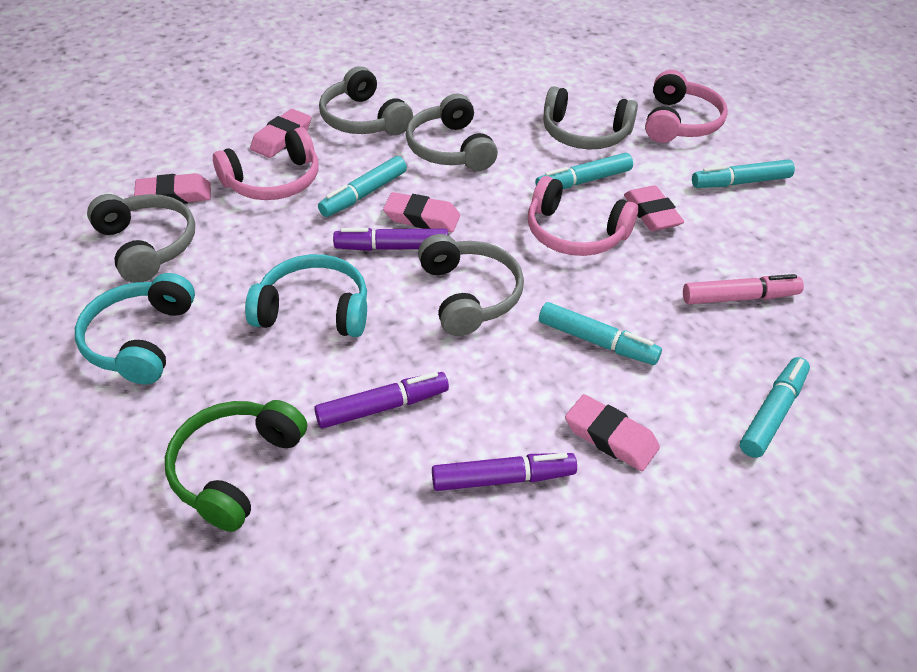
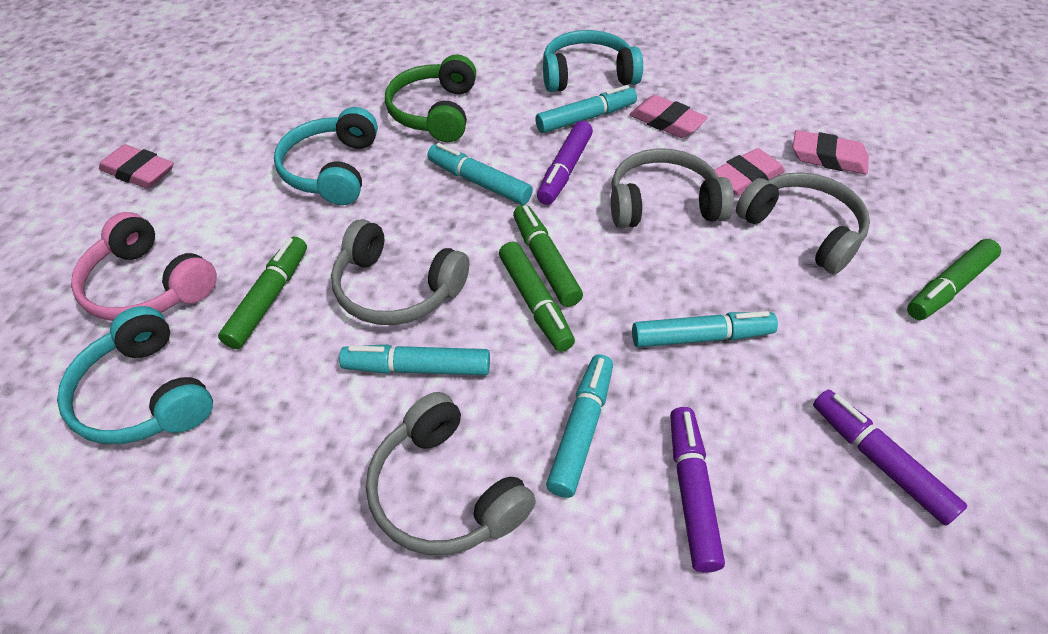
green marker: 0 -> 4
grey headphones: 5 -> 4
pink eraser: 5 -> 4
pink headphones: 3 -> 1
pink marker: 1 -> 0
turquoise headphones: 2 -> 3

